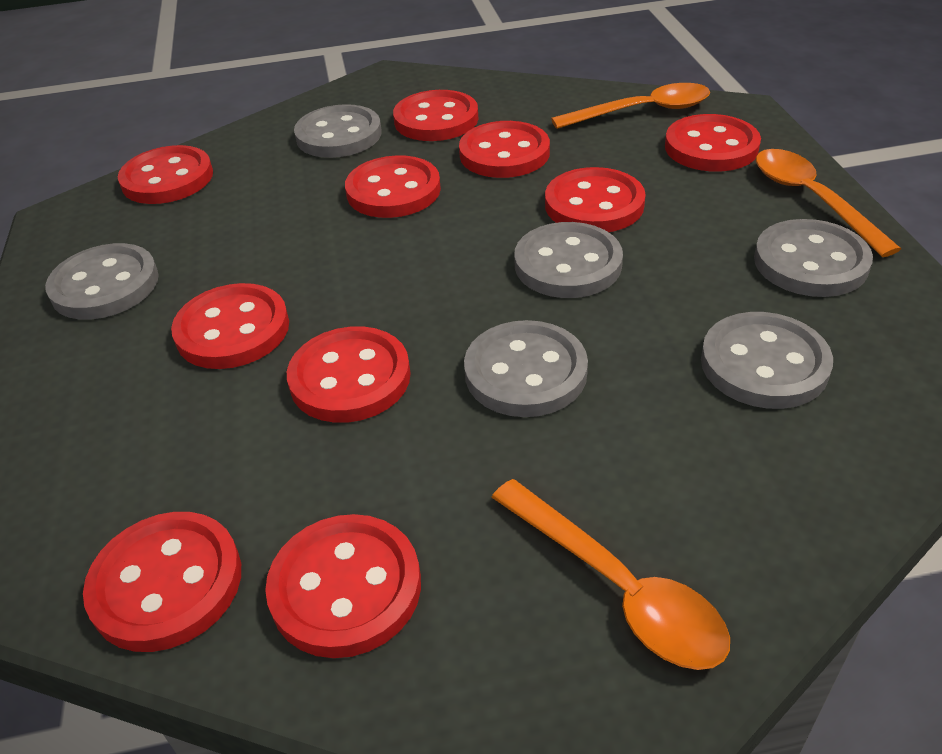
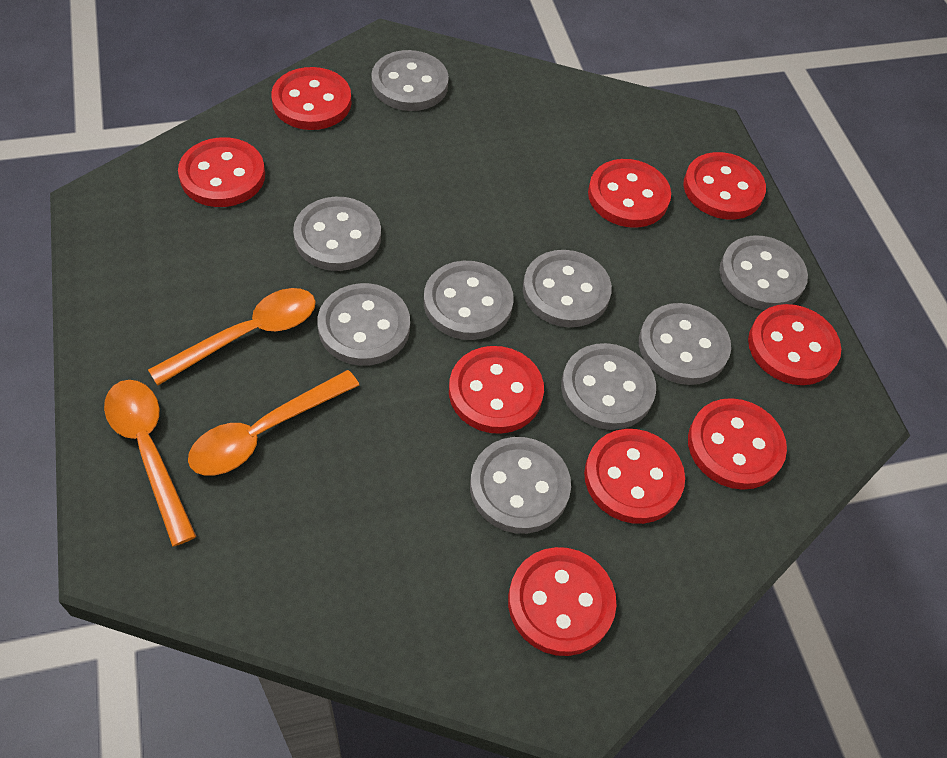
grey button: 6 -> 9
red button: 10 -> 9

